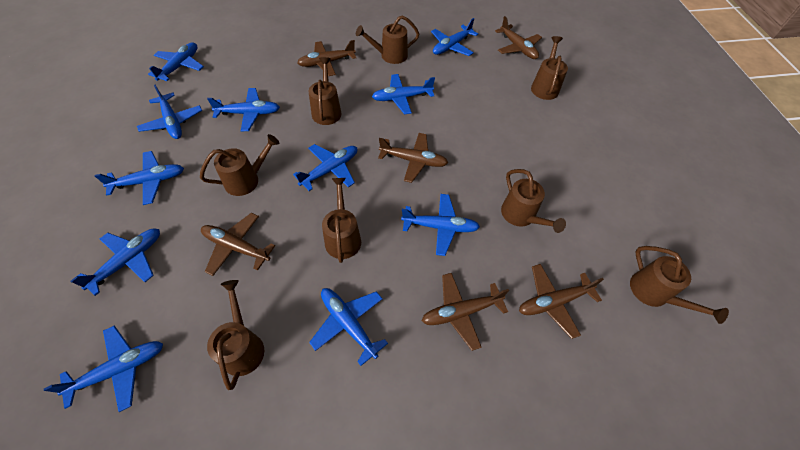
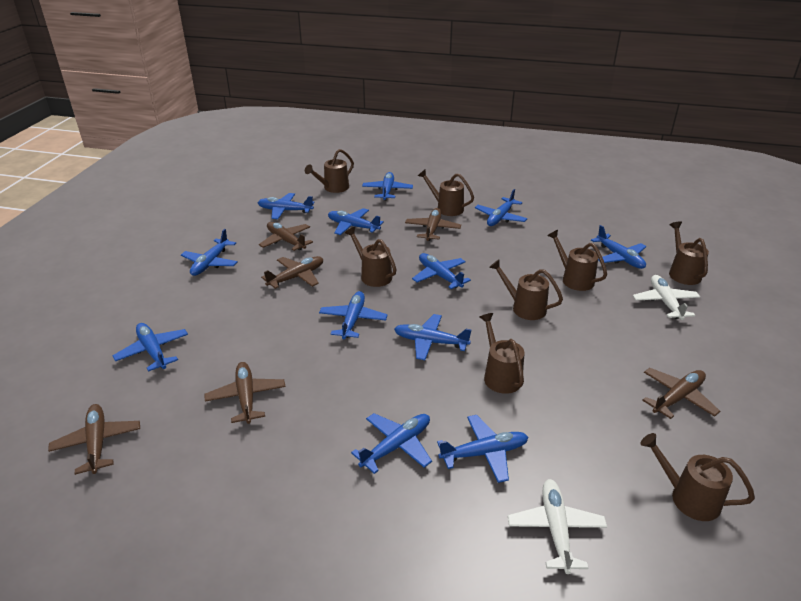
blue plane: 11 -> 12
white plane: 0 -> 2

